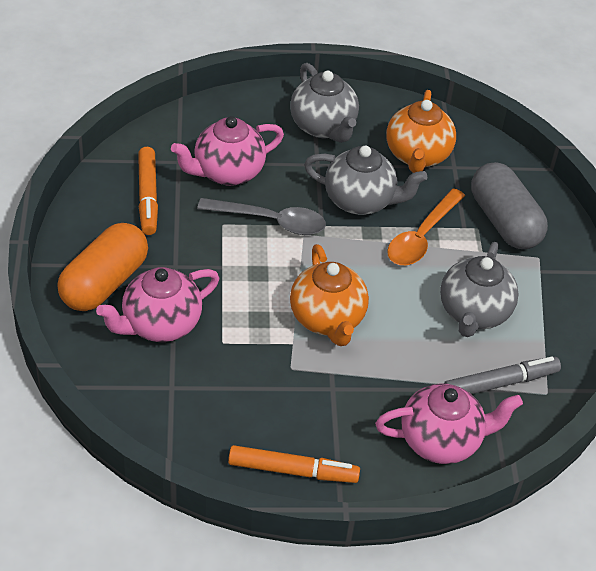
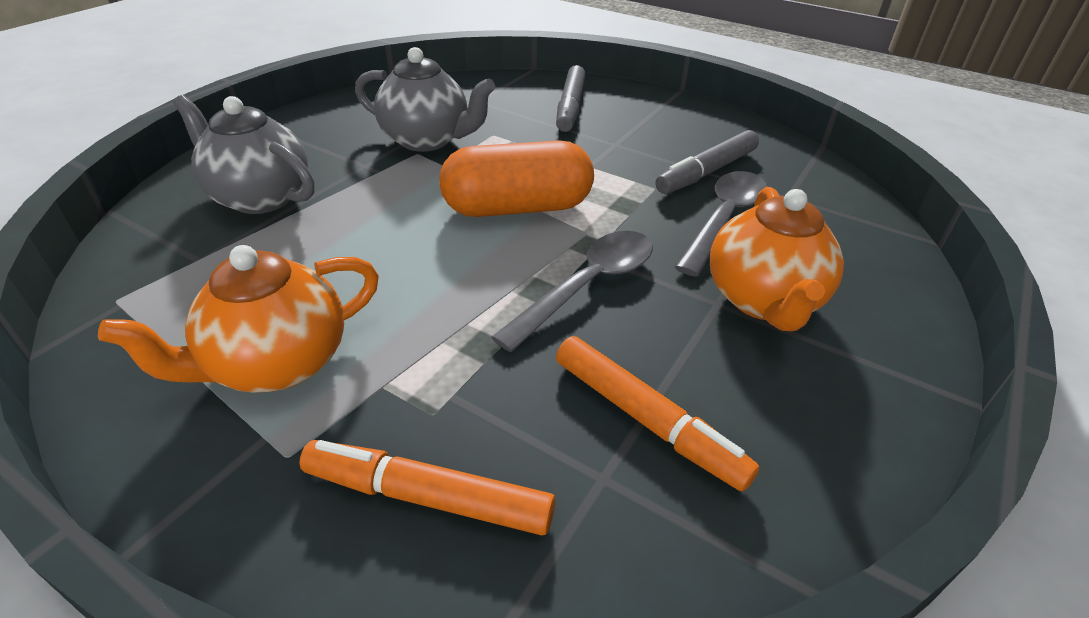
grey capsule: 1 -> 0
grey marker: 1 -> 2
grey spoon: 1 -> 2
grey teapot: 3 -> 2
orange spoon: 1 -> 0
pink teapot: 3 -> 0

